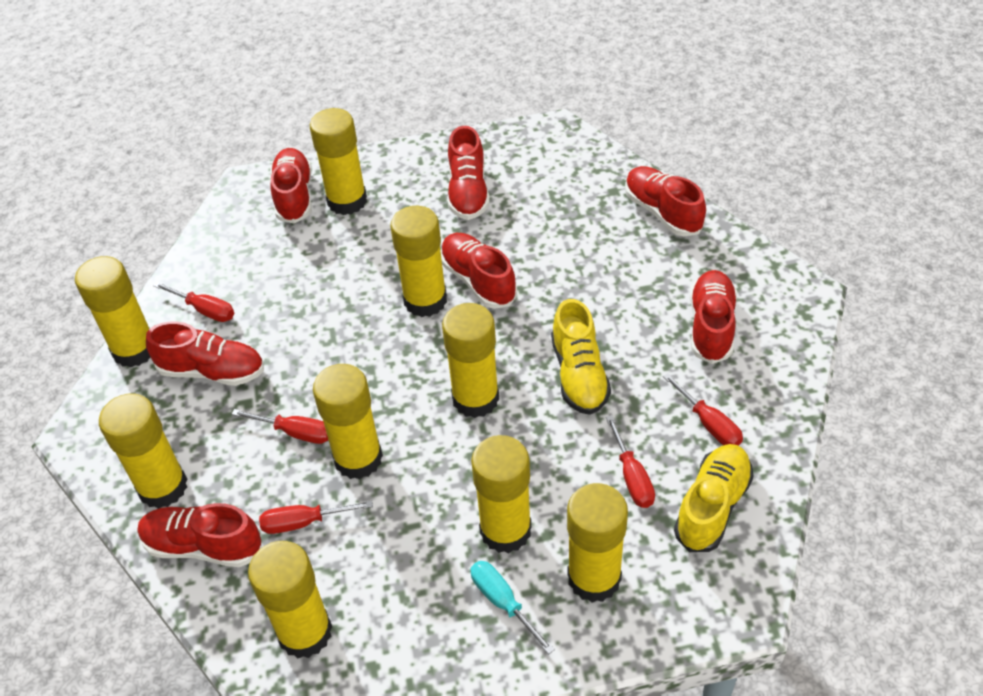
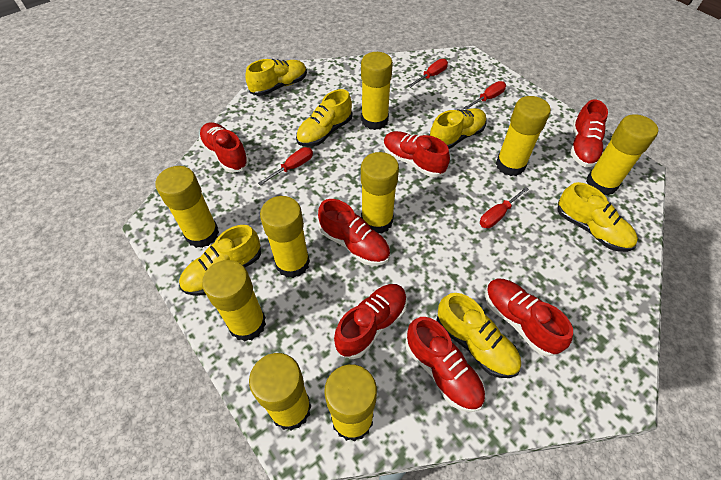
red screwdriver: 5 -> 4
turquoise screwdriver: 1 -> 0
yellow shoe: 2 -> 6

